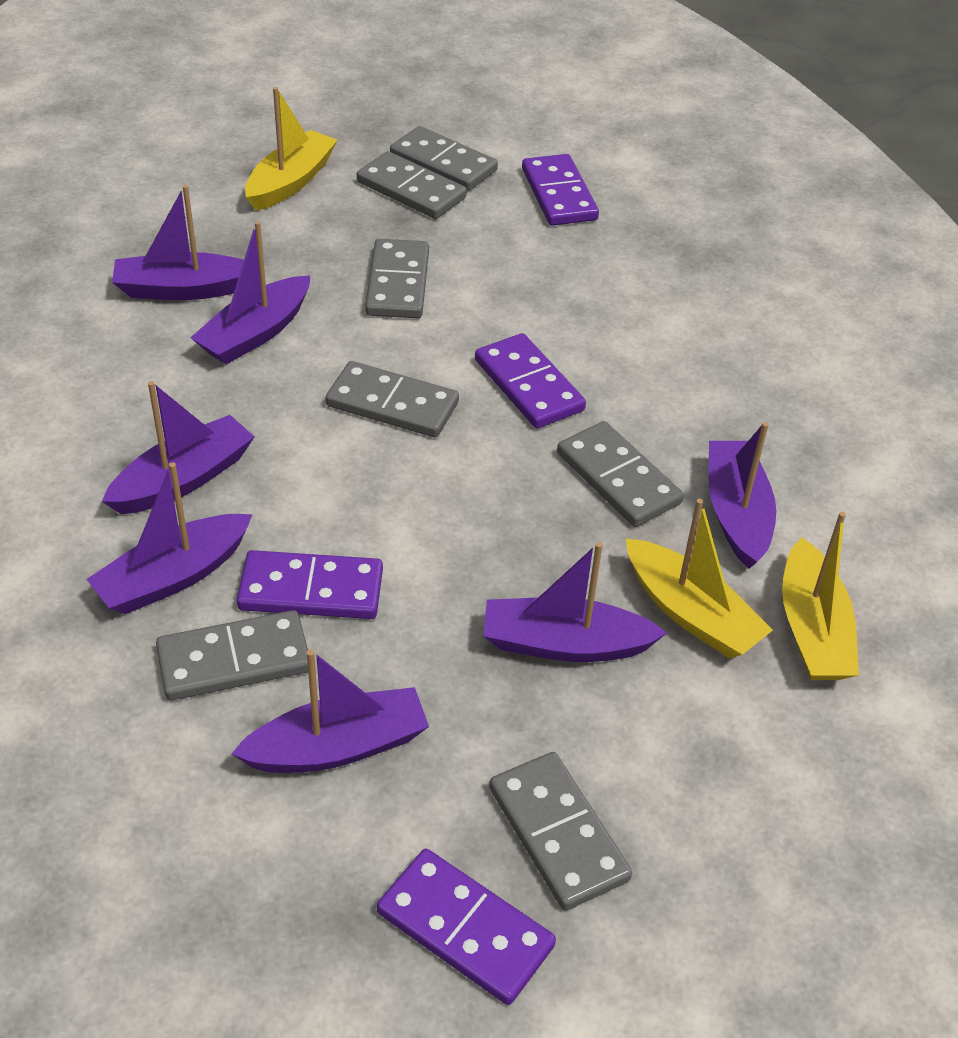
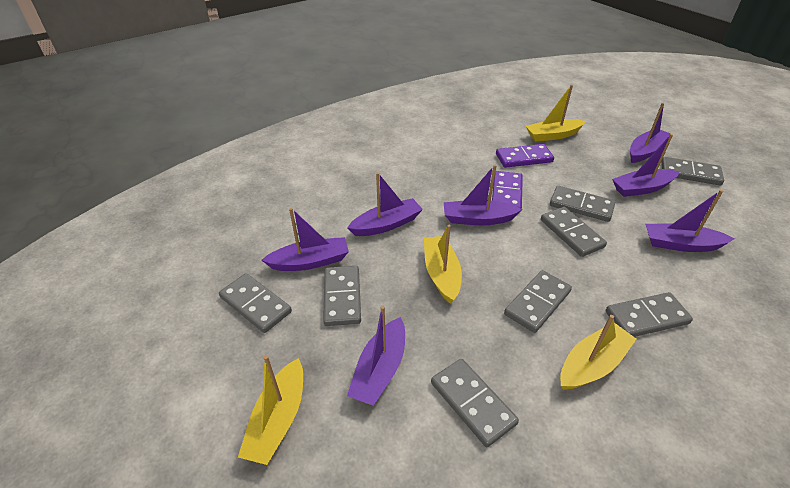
grey domino: 7 -> 8
purple domino: 4 -> 2
yellow boat: 3 -> 4

